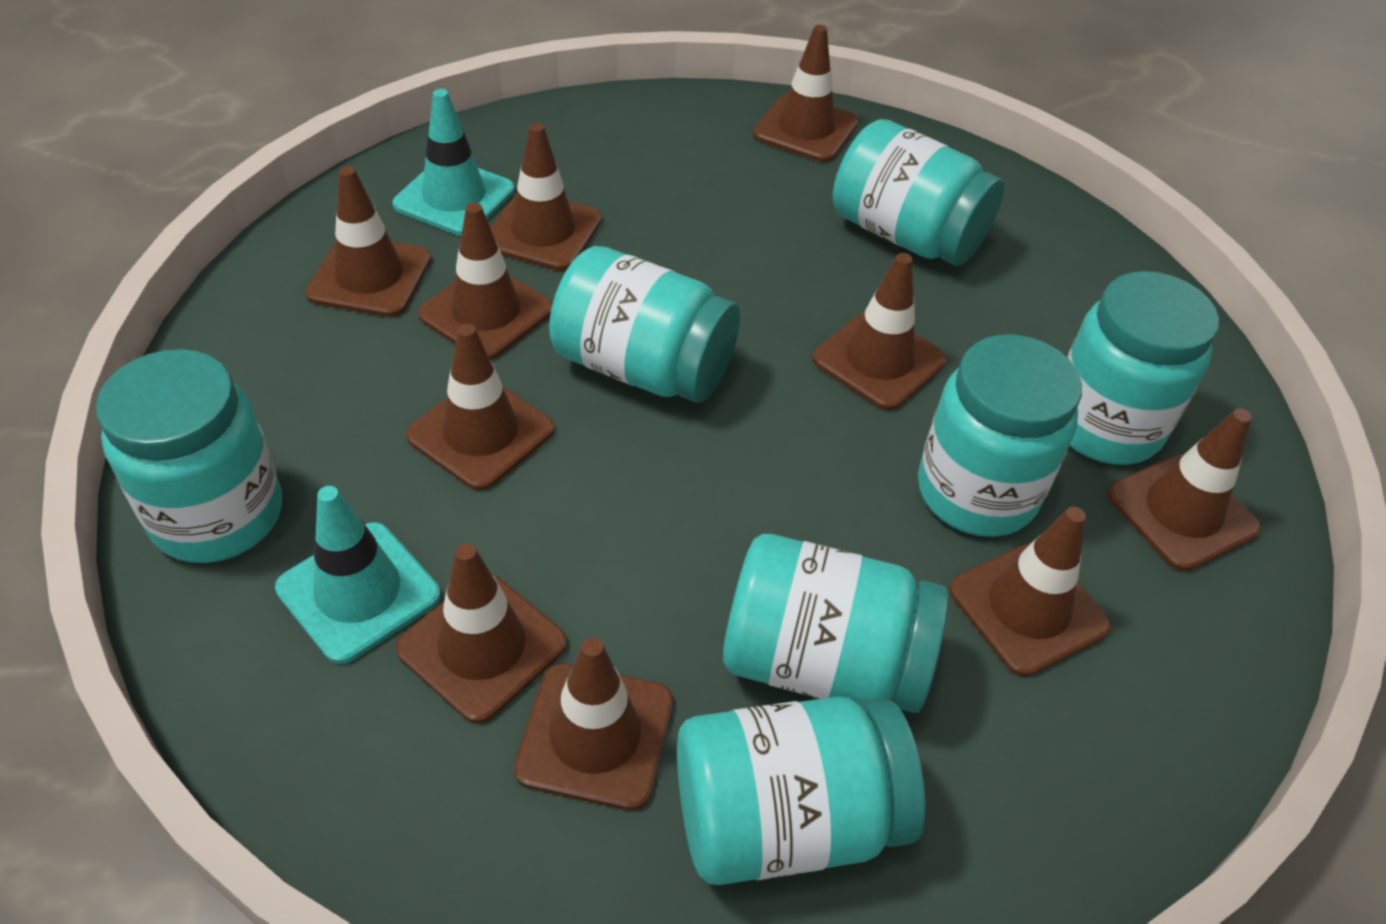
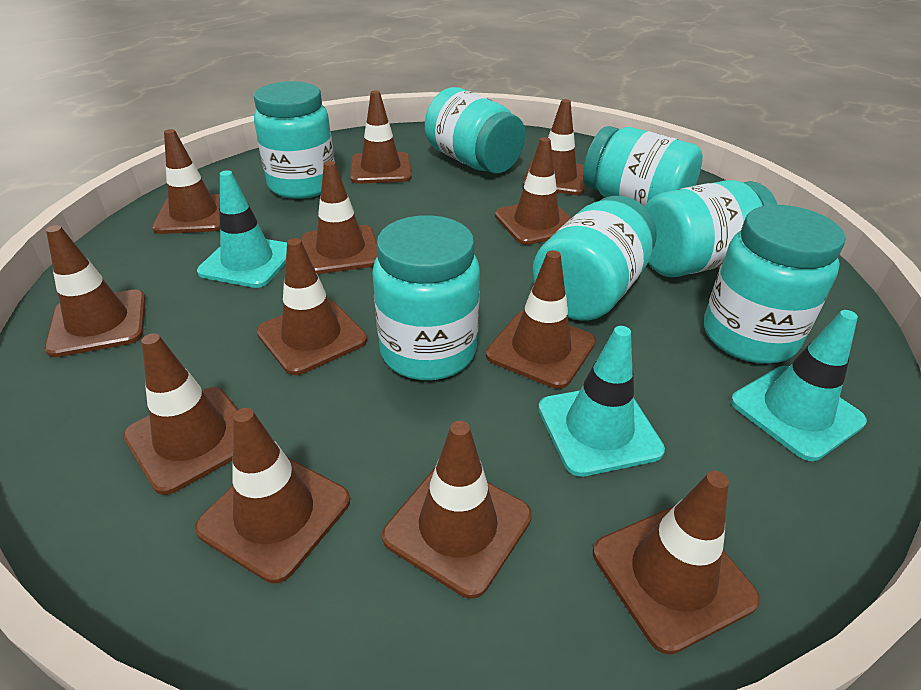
brown traffic cone: 10 -> 12
turquoise traffic cone: 2 -> 3

